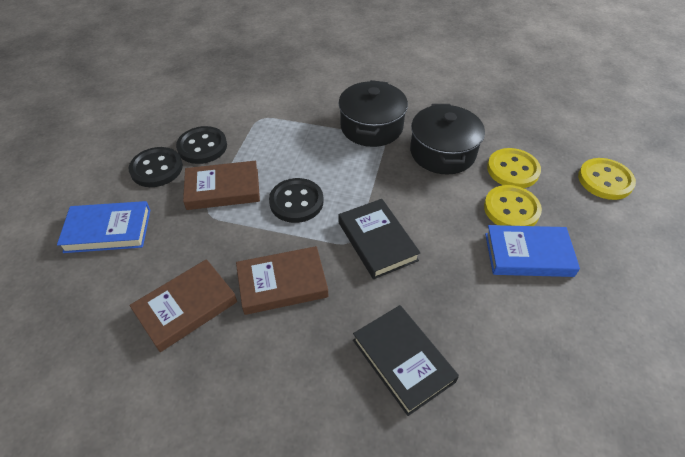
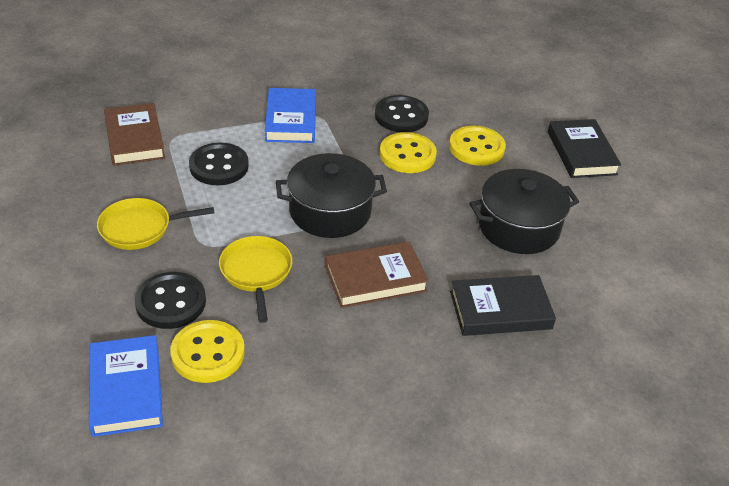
brown book: 3 -> 2
yellow pan: 0 -> 2

